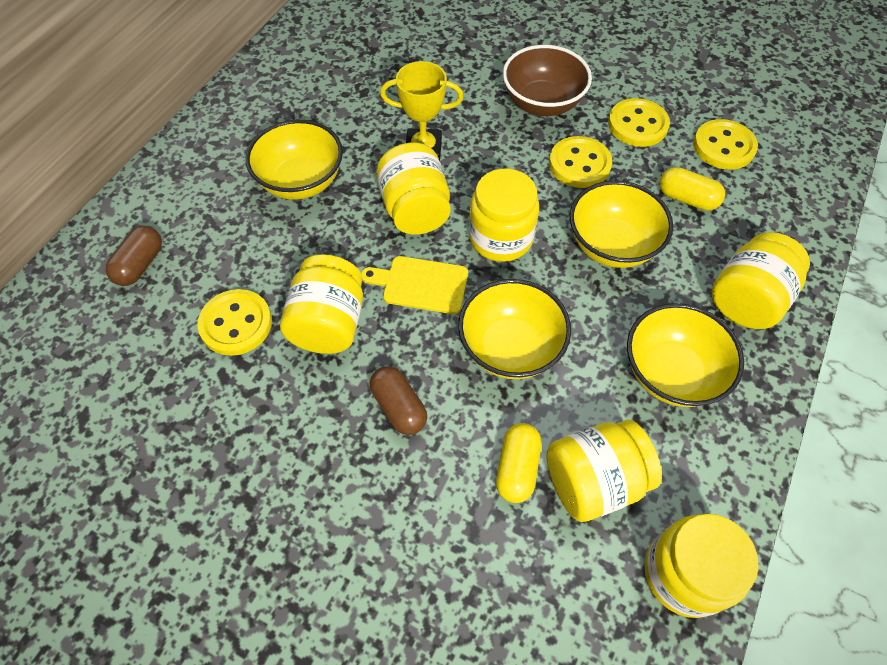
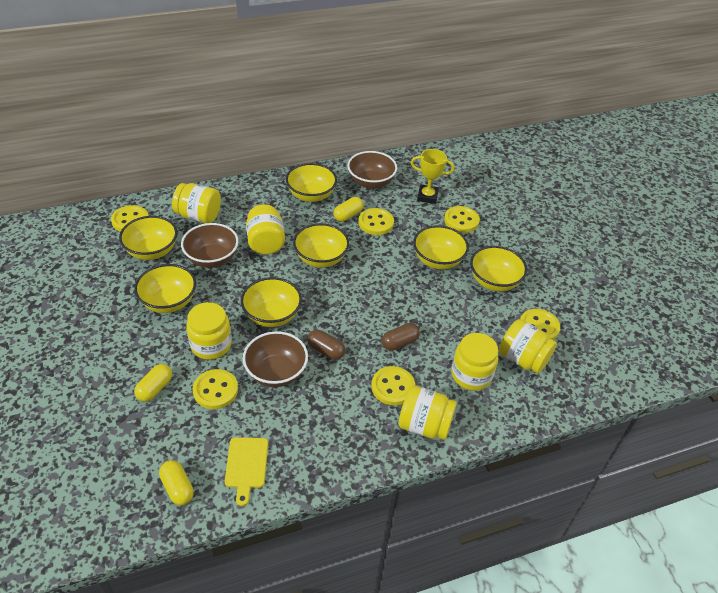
brown bowl: 1 -> 3
yellow bowl: 4 -> 7
yellow button: 4 -> 6
yellow capsule: 2 -> 3

